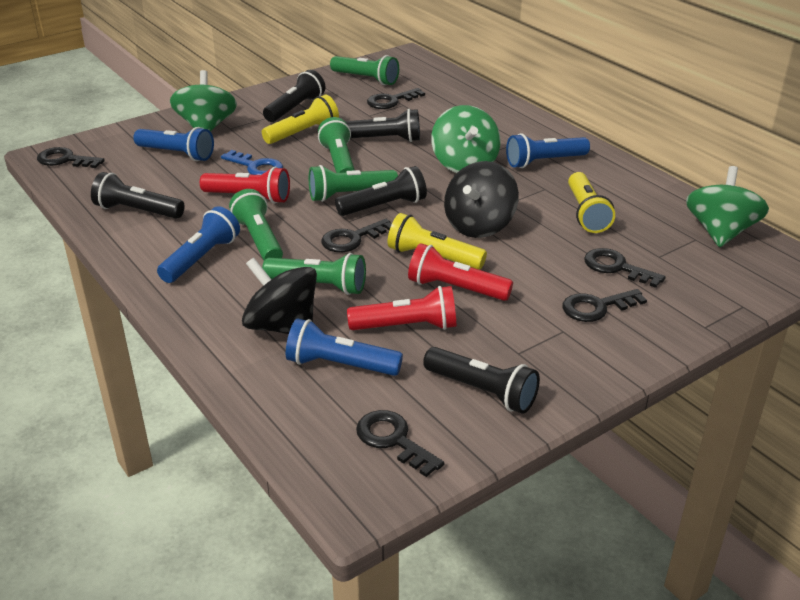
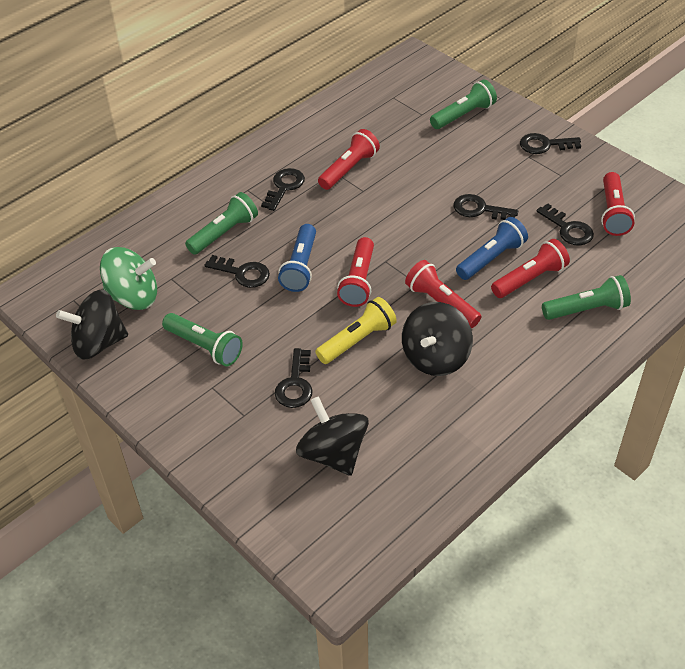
black flashlight: 5 -> 0
black spinning top: 2 -> 3
blue flashlight: 4 -> 2
blue key: 1 -> 0
green flashlight: 5 -> 4
green spinning top: 3 -> 1
red flashlight: 3 -> 5
yellow flashlight: 3 -> 1

